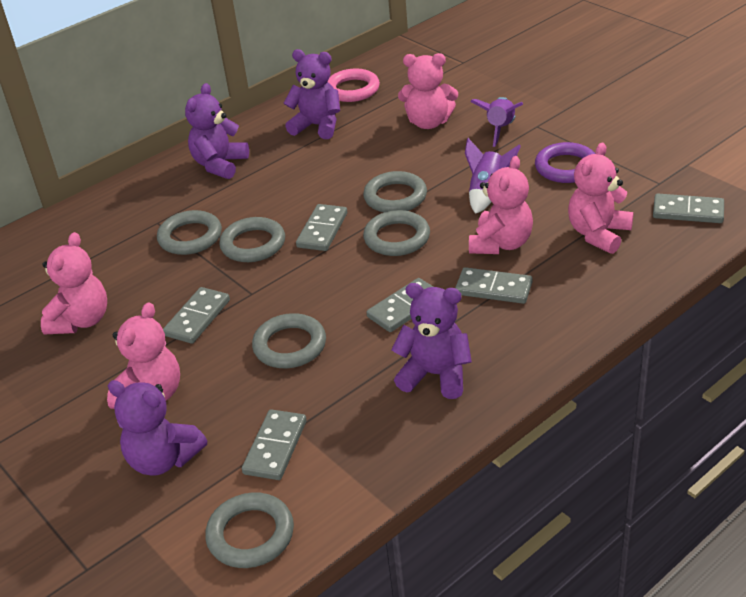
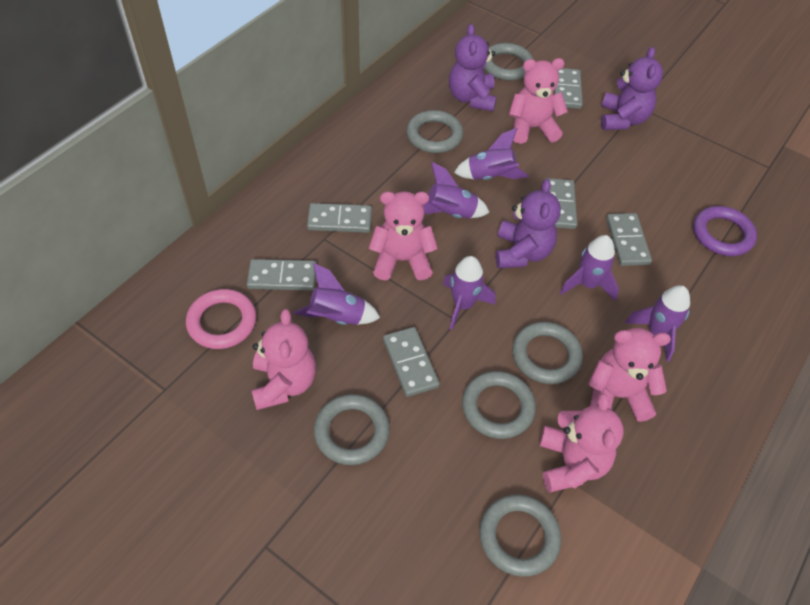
purple rocket: 2 -> 6
purple teddy bear: 4 -> 3

